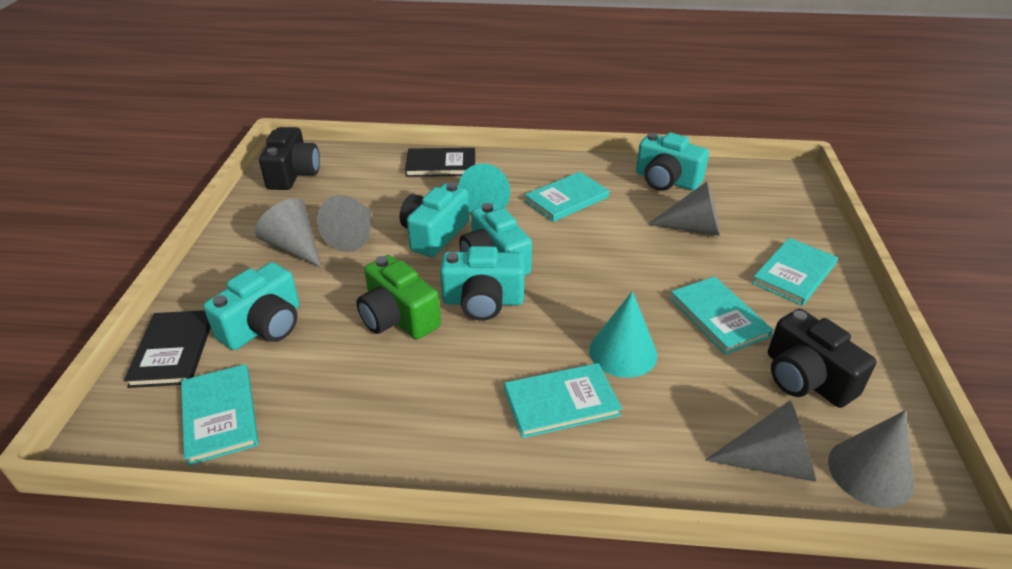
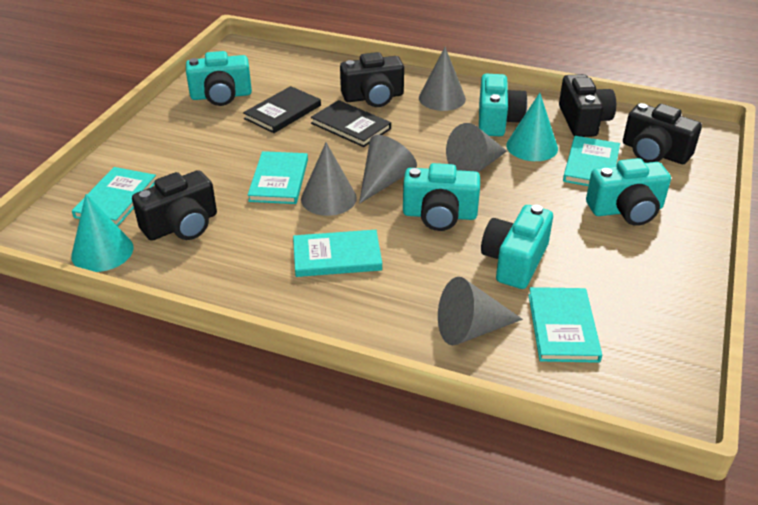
black camera: 2 -> 4
green camera: 1 -> 0

